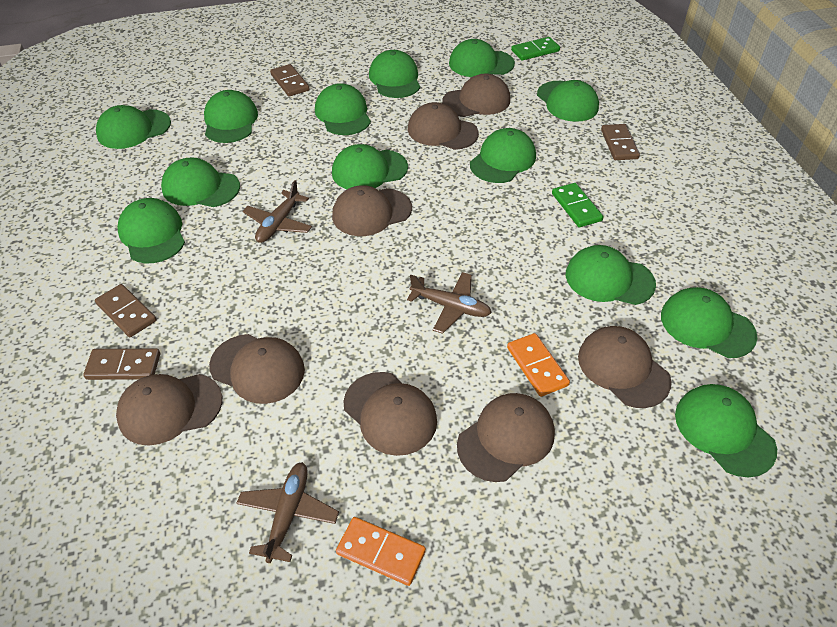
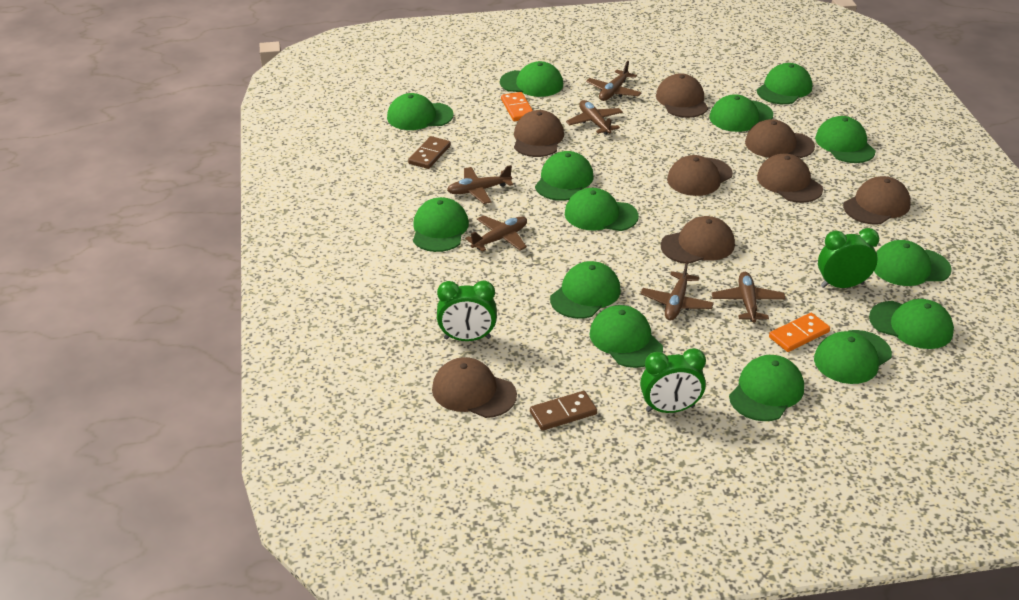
brown domino: 4 -> 2
brown plane: 3 -> 6
green cap: 13 -> 14
green clock: 0 -> 3
green domino: 2 -> 0

